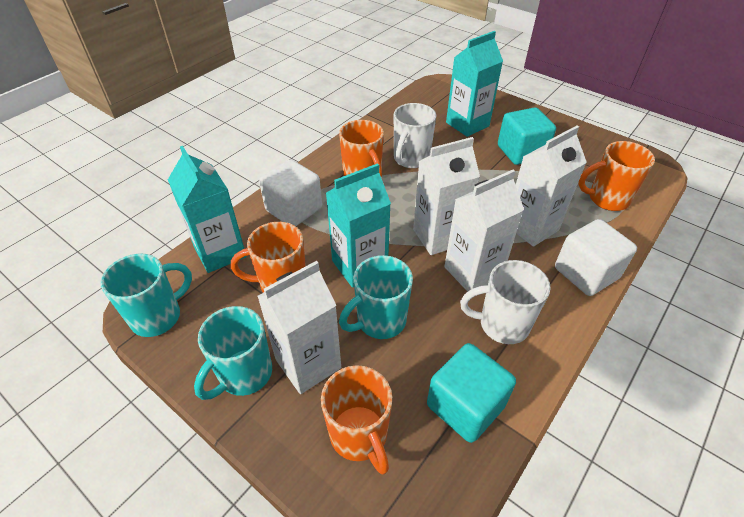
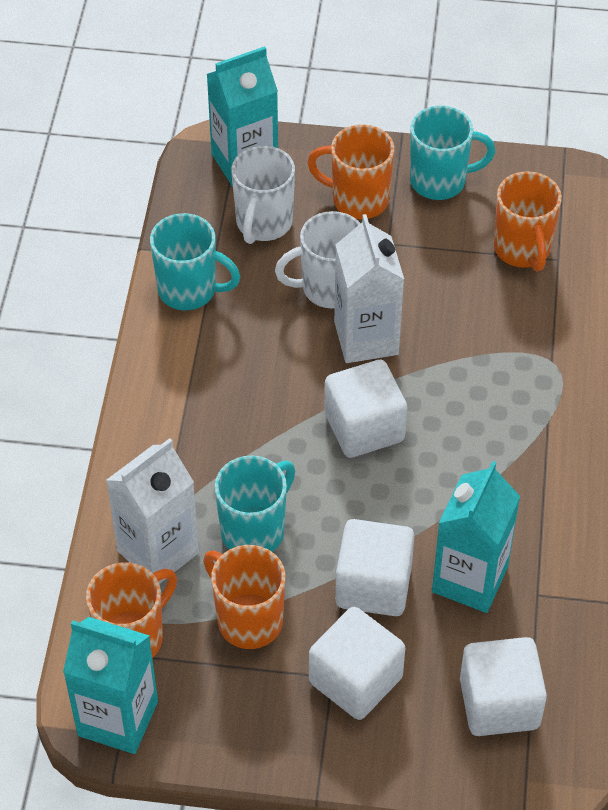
turquoise cube: 2 -> 0
white carton: 4 -> 2
white cube: 2 -> 4

